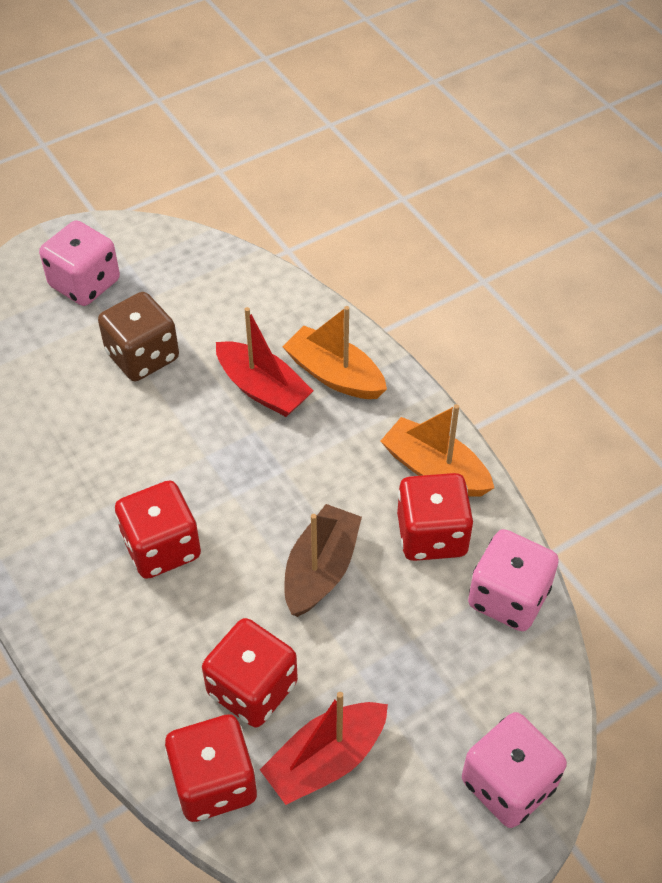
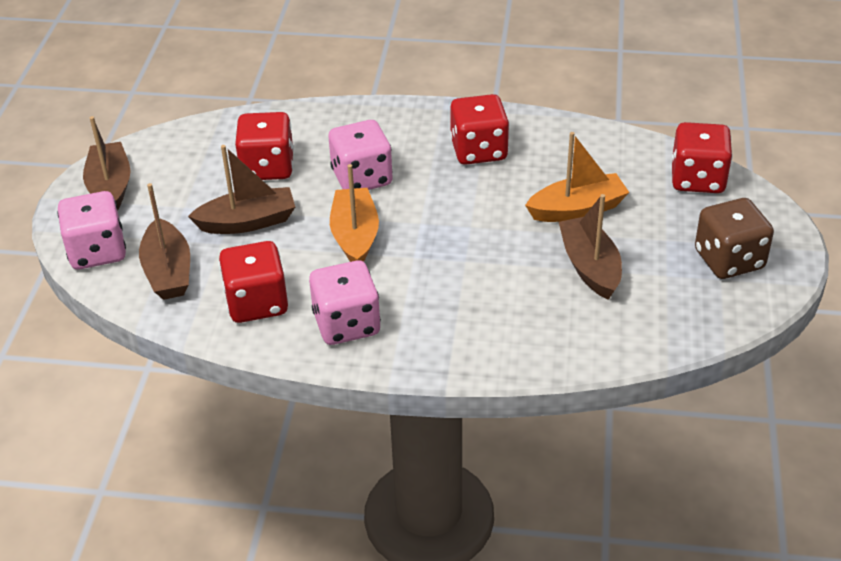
brown boat: 1 -> 4
red boat: 2 -> 0

